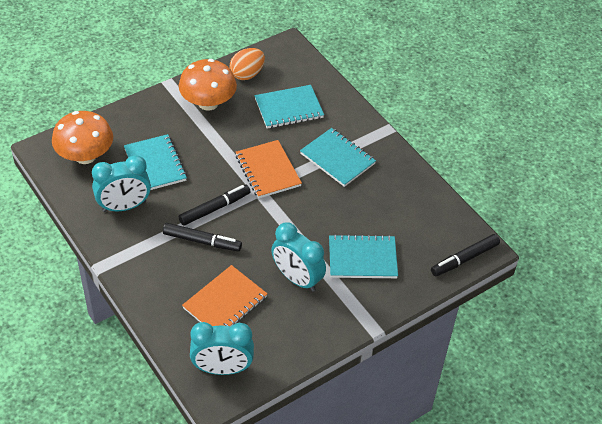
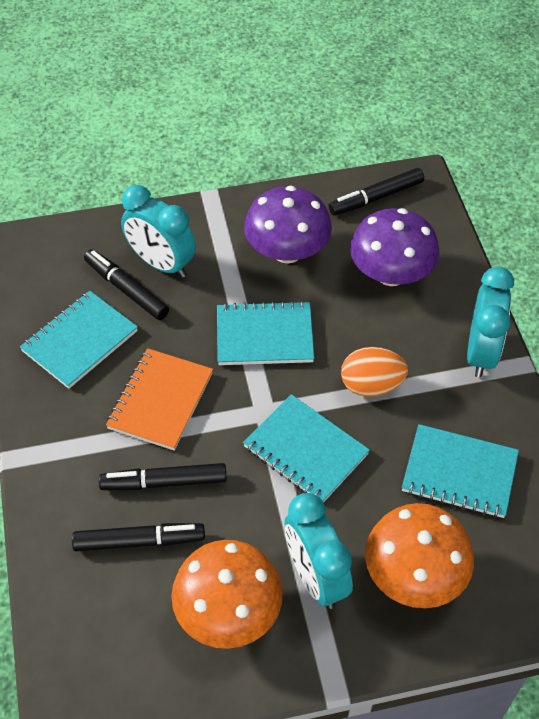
black marker: 3 -> 4
orange notebook: 2 -> 1
purple mushroom: 0 -> 2

